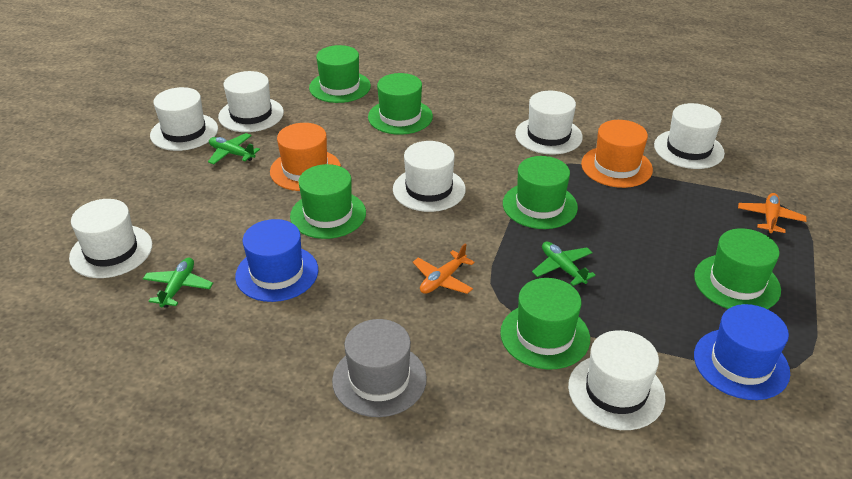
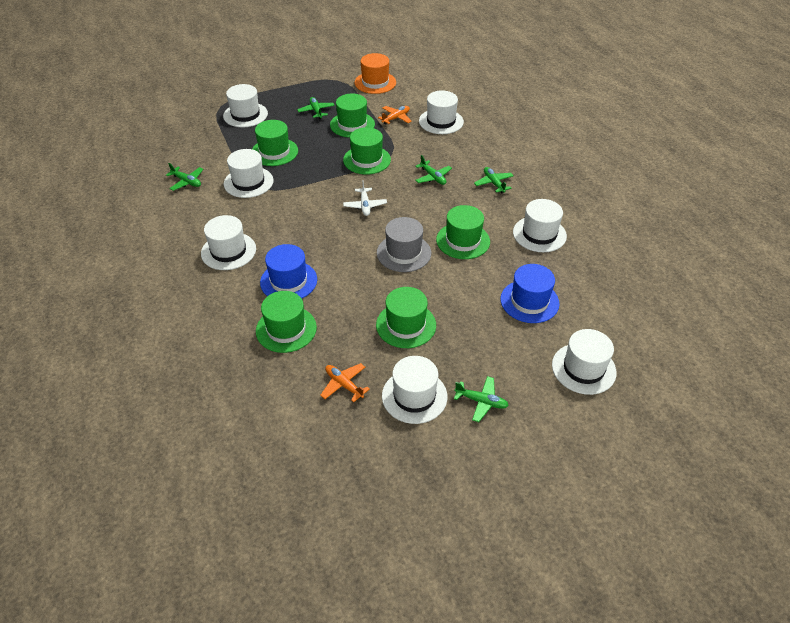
green plane: 3 -> 5
orange hat: 2 -> 1
white plane: 0 -> 1

